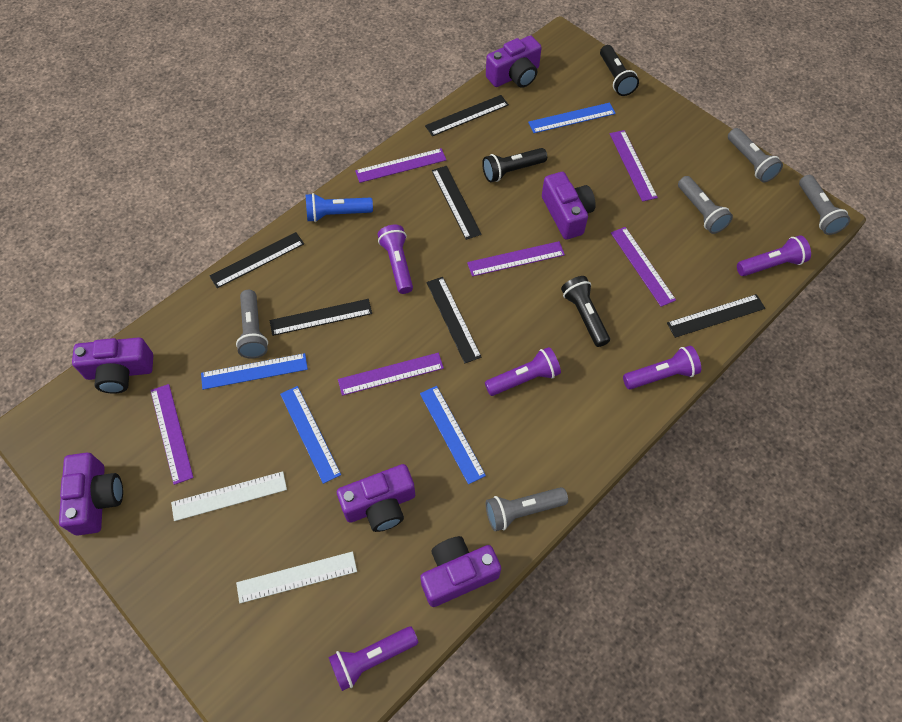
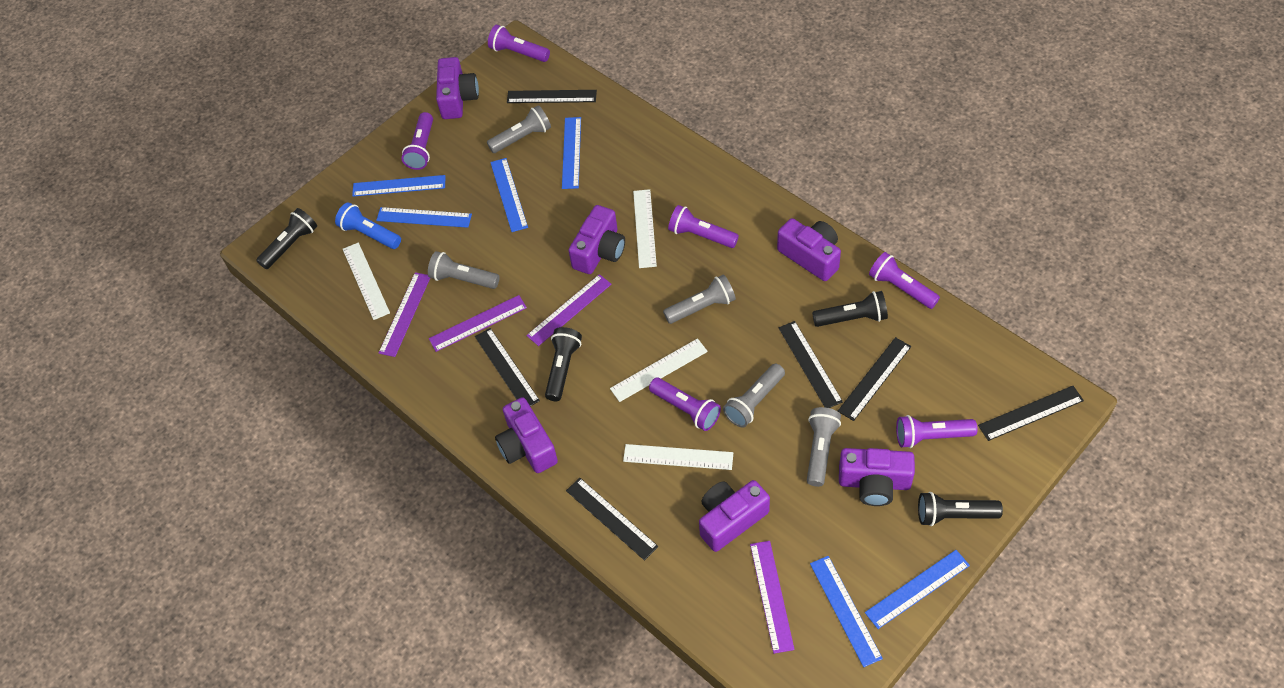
black flashlight: 3 -> 4
blue ruler: 4 -> 6
purple flashlight: 5 -> 6
purple ruler: 6 -> 4
white ruler: 2 -> 4

